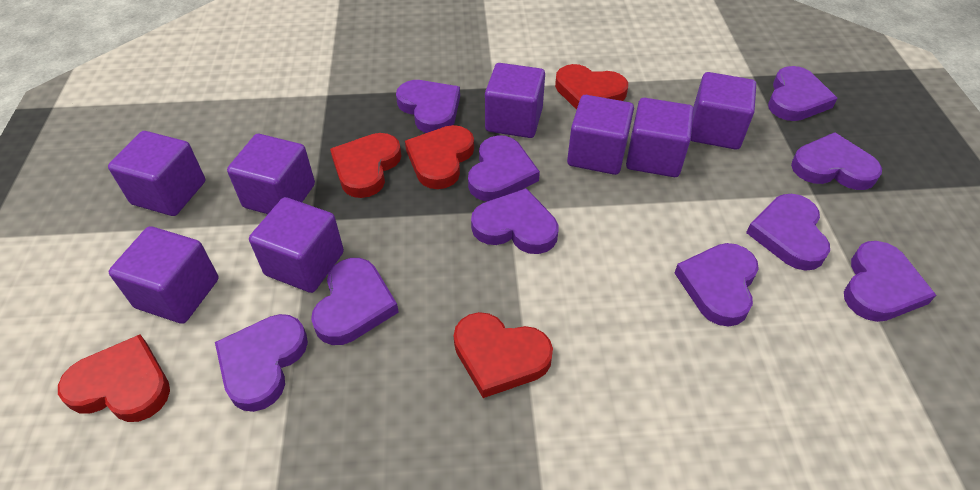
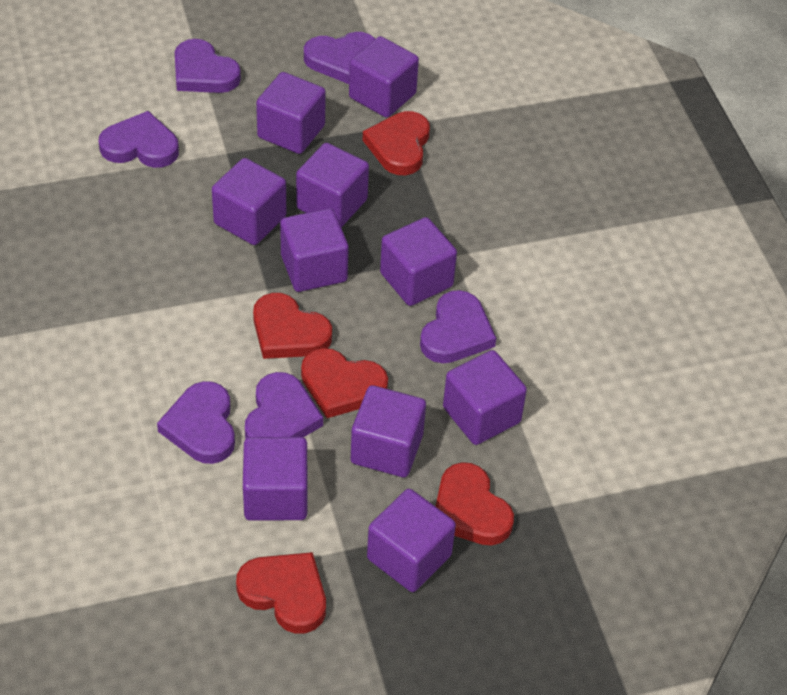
purple cube: 8 -> 10
purple heart: 10 -> 6

